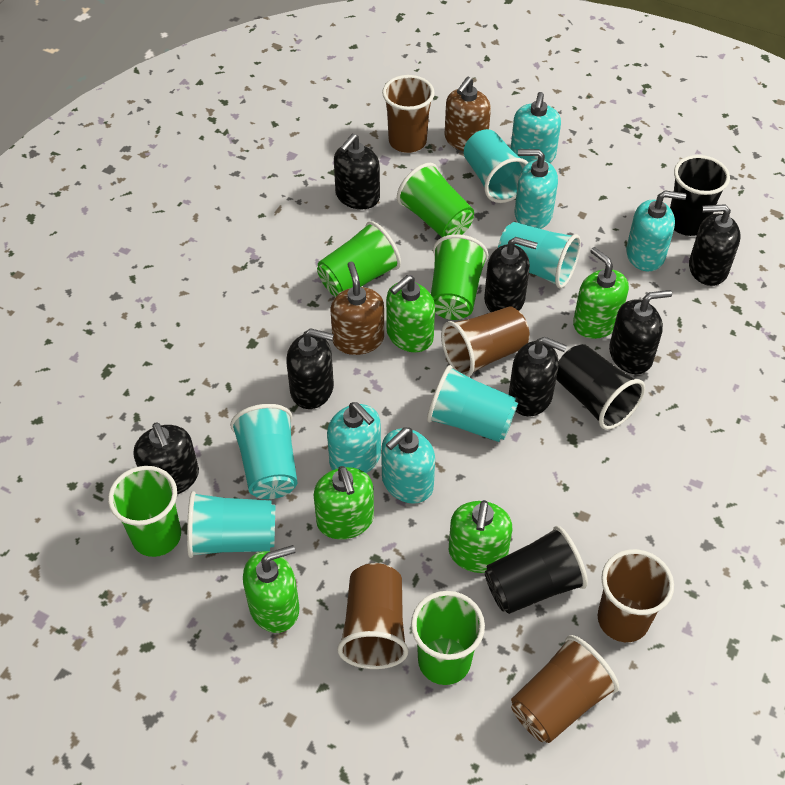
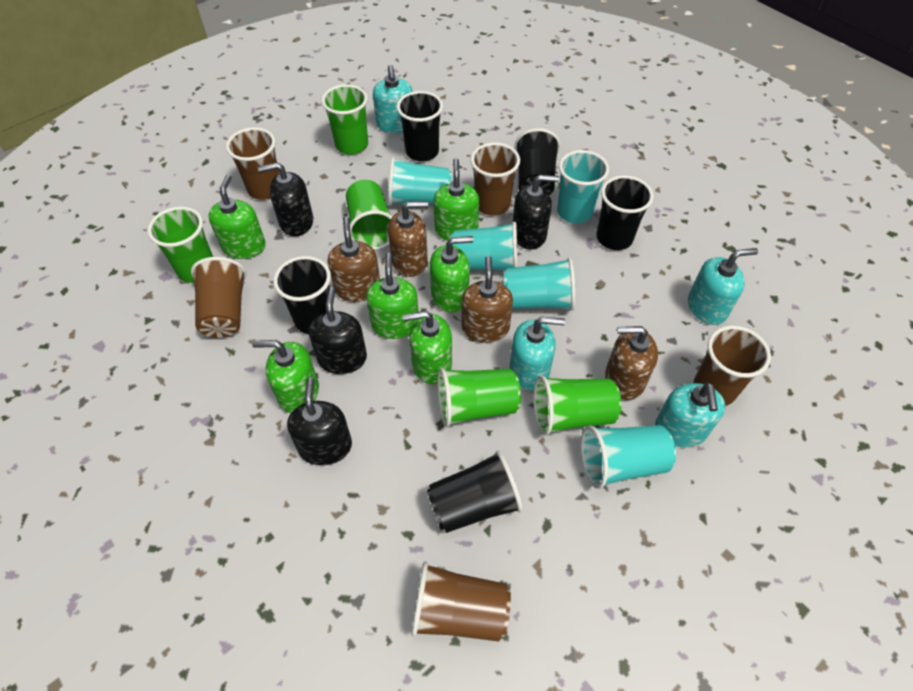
black cup: 3 -> 5
black soap dispenser: 7 -> 4
brown soap dispenser: 2 -> 4
green soap dispenser: 5 -> 6
turquoise soap dispenser: 5 -> 4

